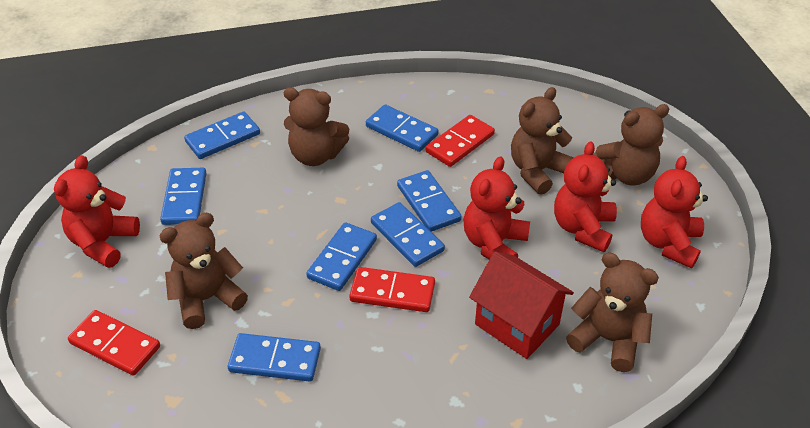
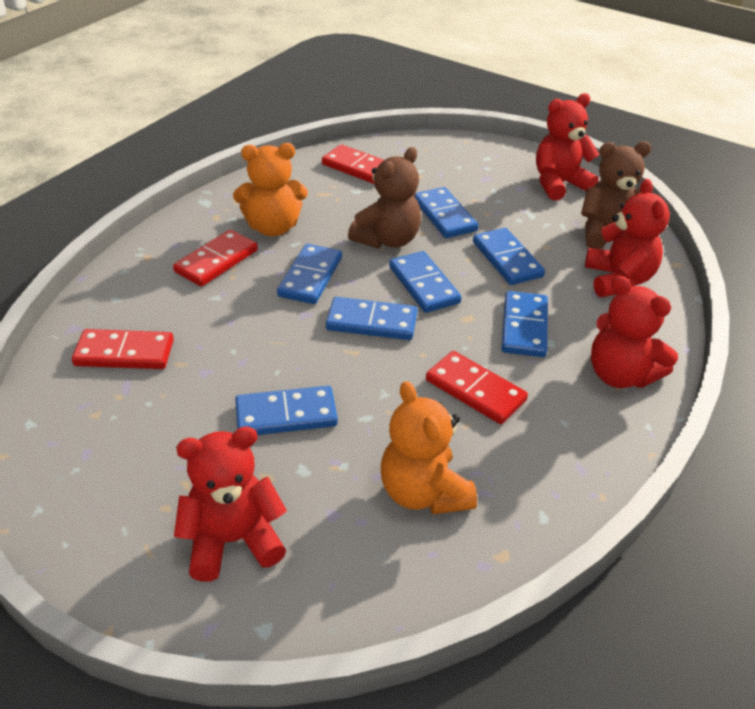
brown teddy bear: 5 -> 2
orange teddy bear: 0 -> 2
red domino: 3 -> 4
red house: 1 -> 0

